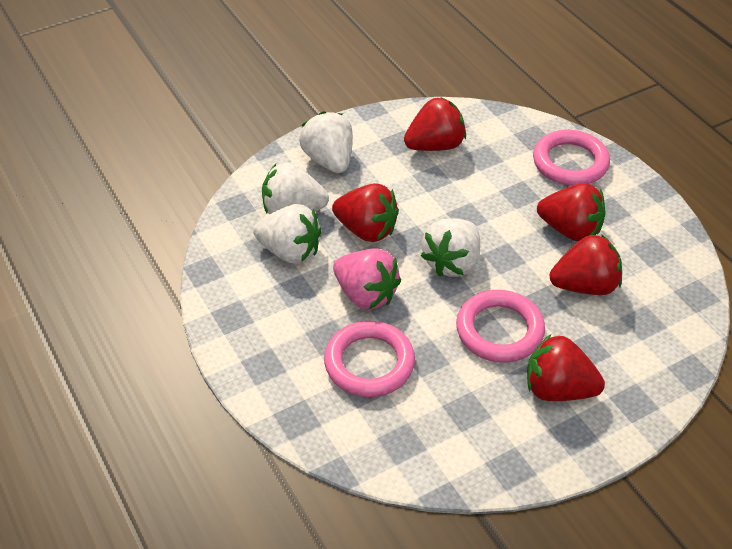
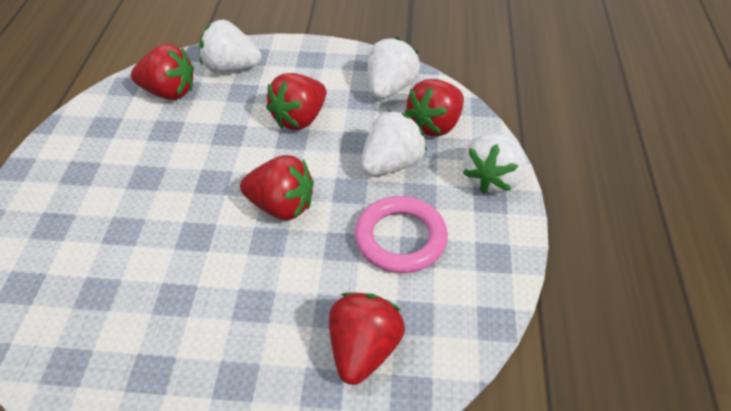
pink ring: 3 -> 1
pink strawberry: 1 -> 0

